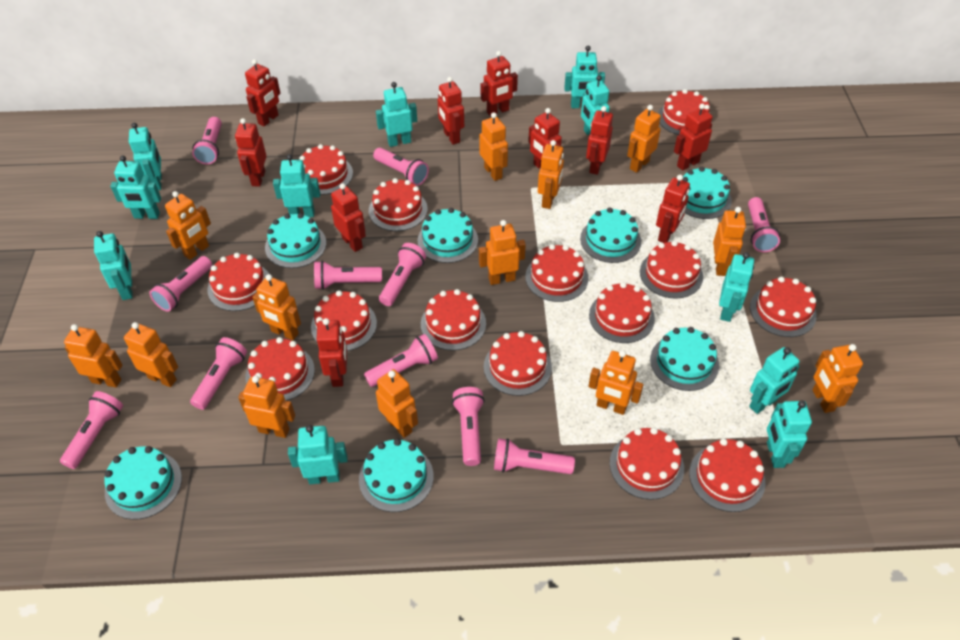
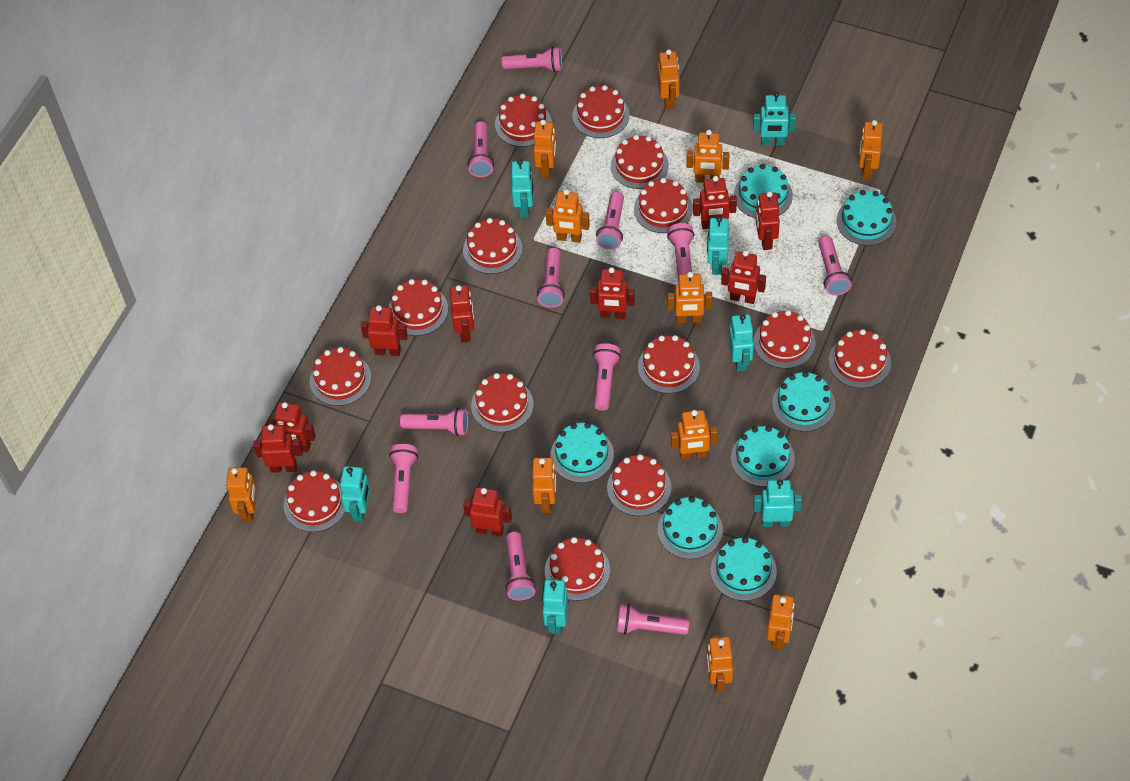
orange robot: 13 -> 11
red robot: 10 -> 9
turquoise robot: 11 -> 7

